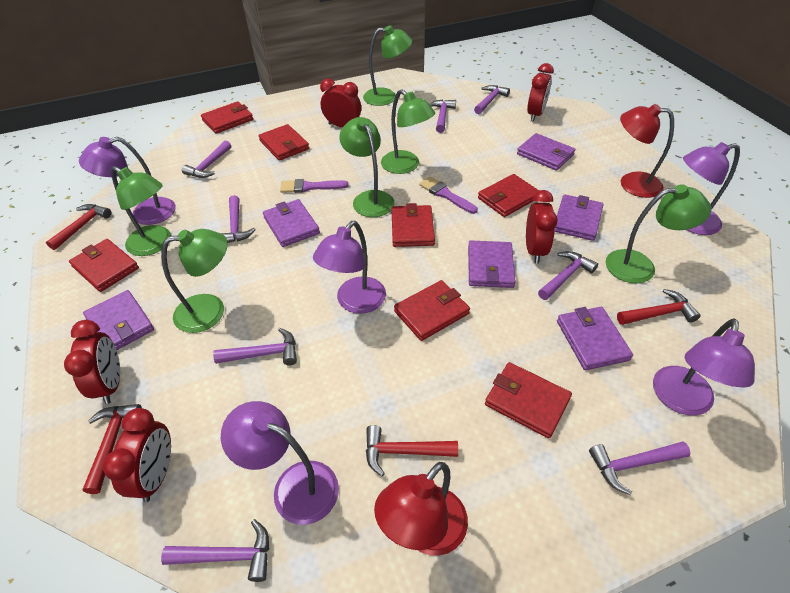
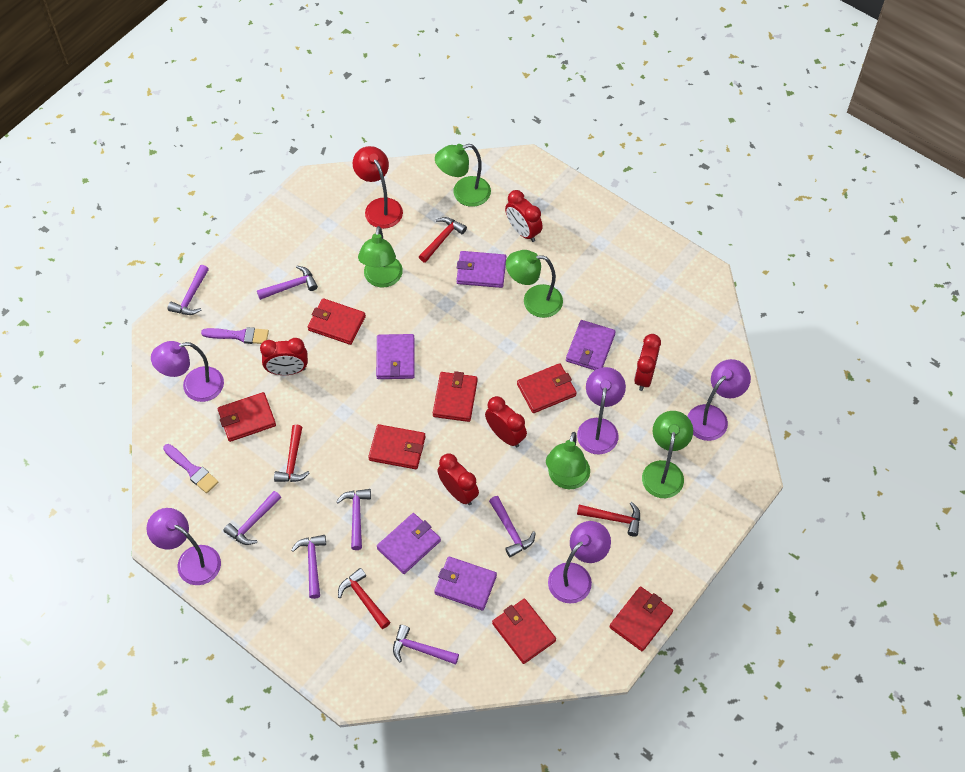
green lamp: 6 -> 5
purple hammer: 8 -> 7
purple wallet: 6 -> 5
red lamp: 2 -> 1

